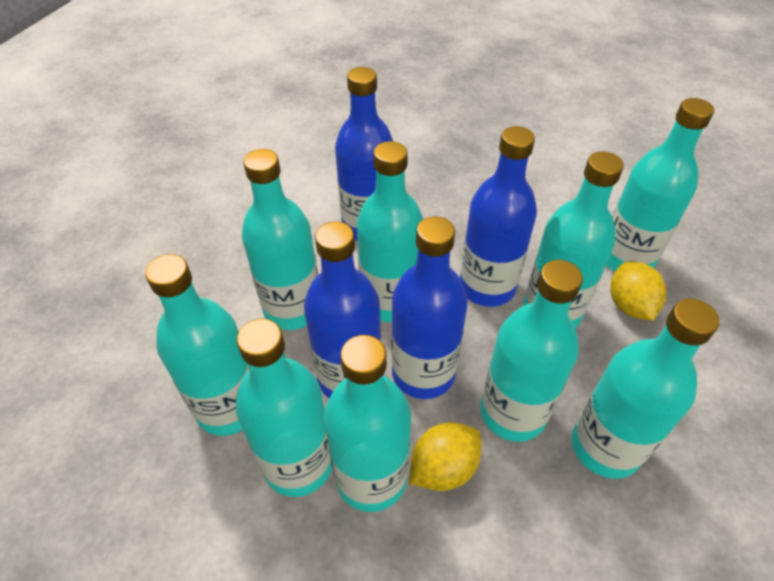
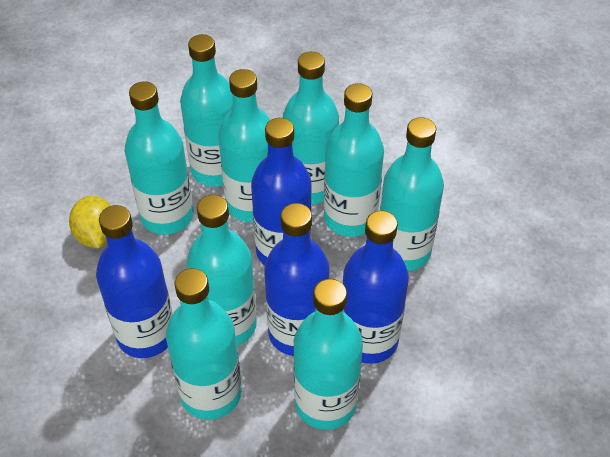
yellow lemon: 2 -> 1

